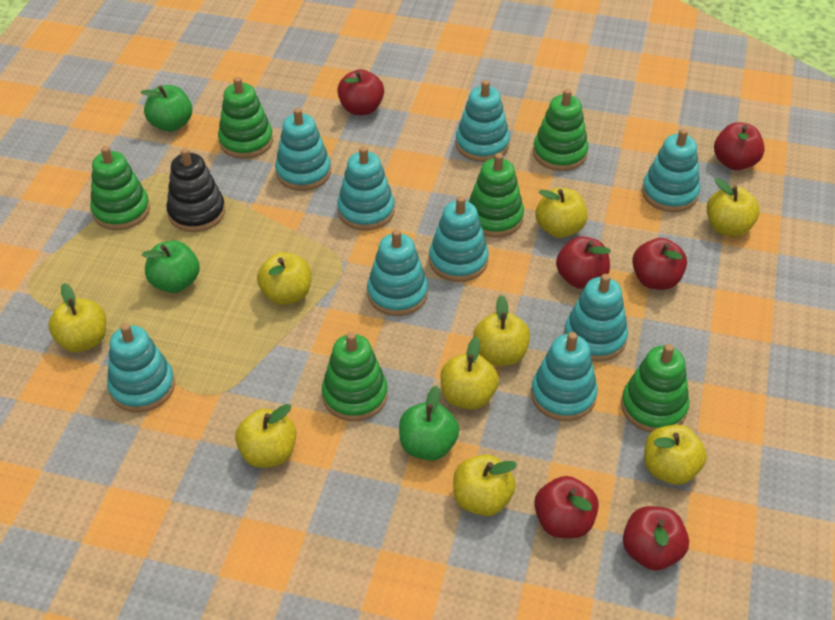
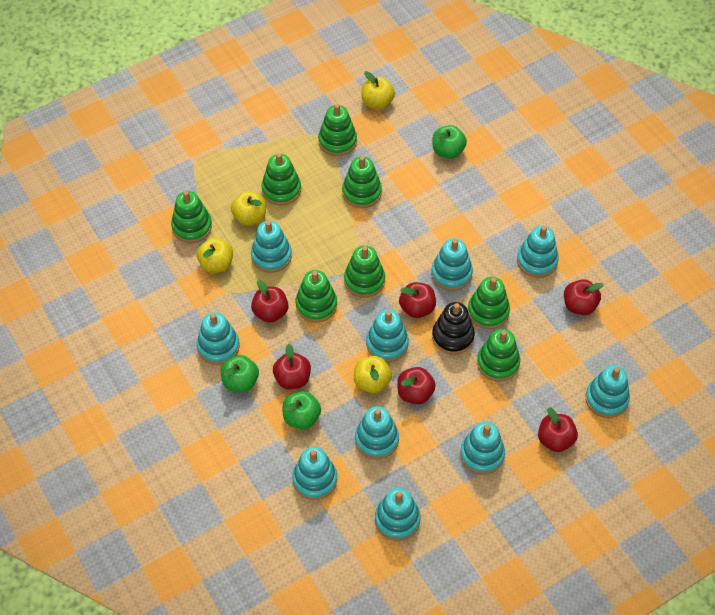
green stacking toy: 6 -> 8
turquoise stacking toy: 9 -> 10
yellow apple: 9 -> 4

